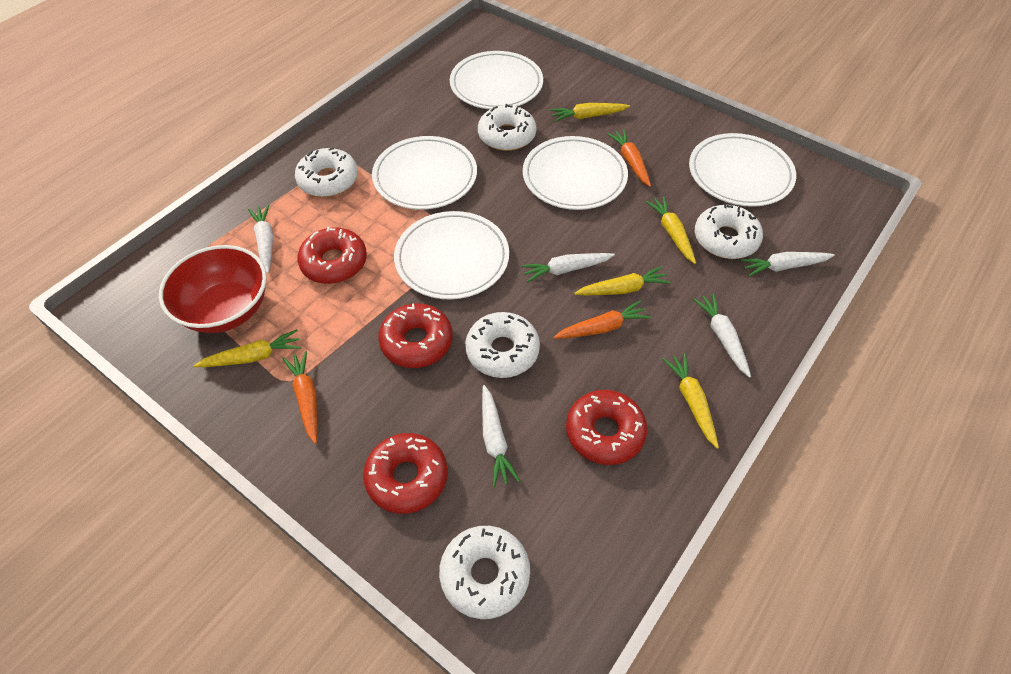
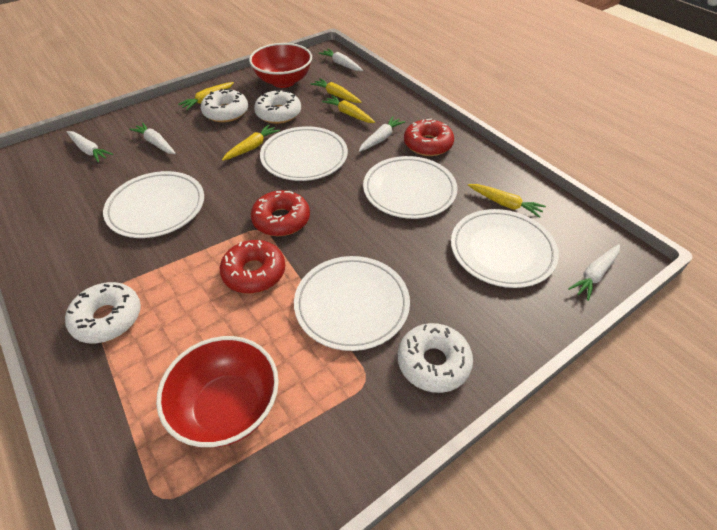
orange carrot: 3 -> 0
red bowl: 1 -> 2
red donut: 4 -> 3
white donut: 5 -> 4

